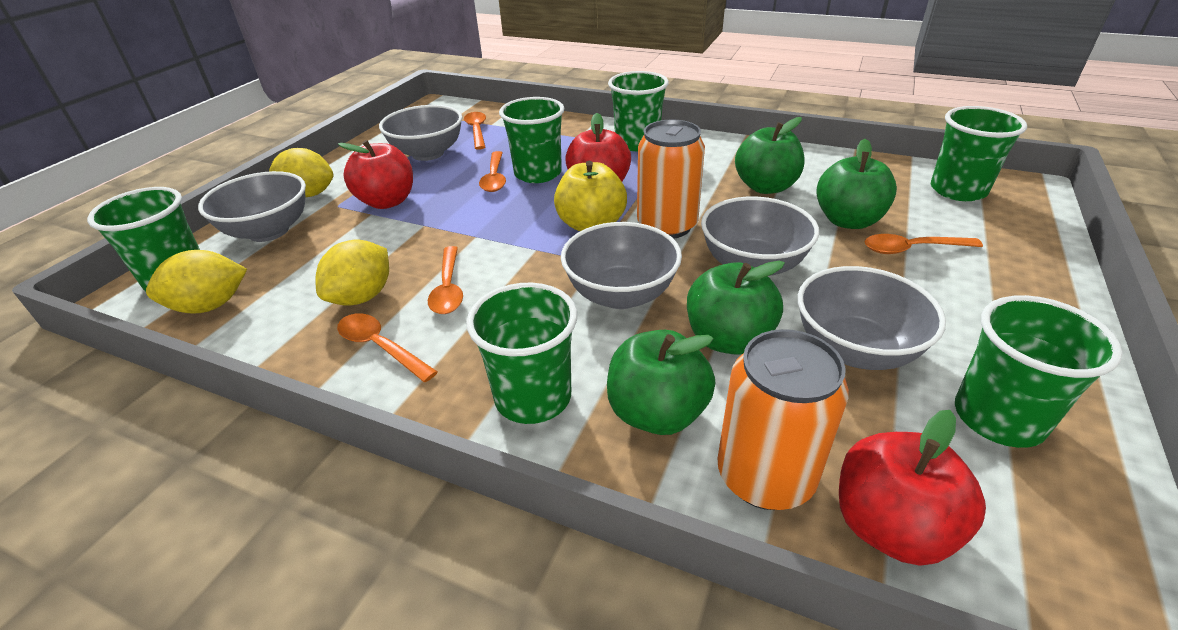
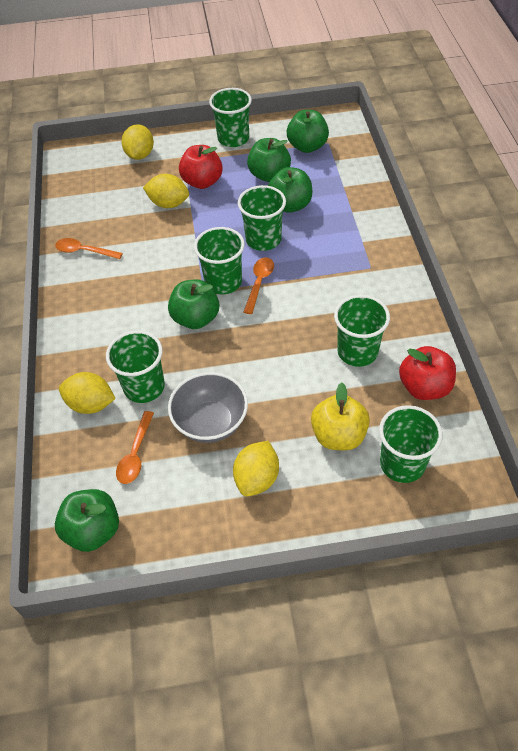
green apple: 4 -> 5
grey bowl: 5 -> 1
orange can: 2 -> 0
orange spoon: 5 -> 3
red apple: 3 -> 2
yellow lemon: 3 -> 4

